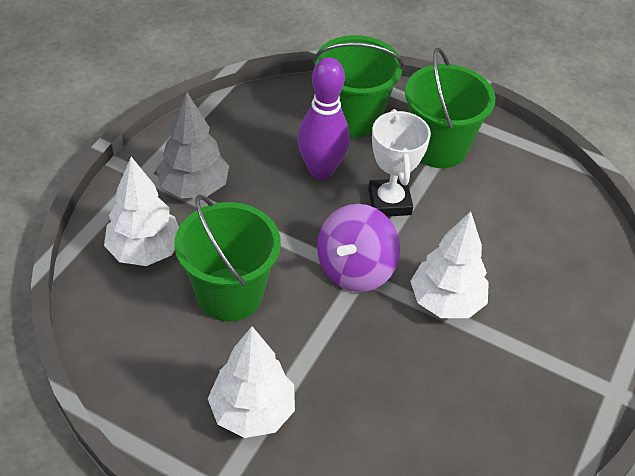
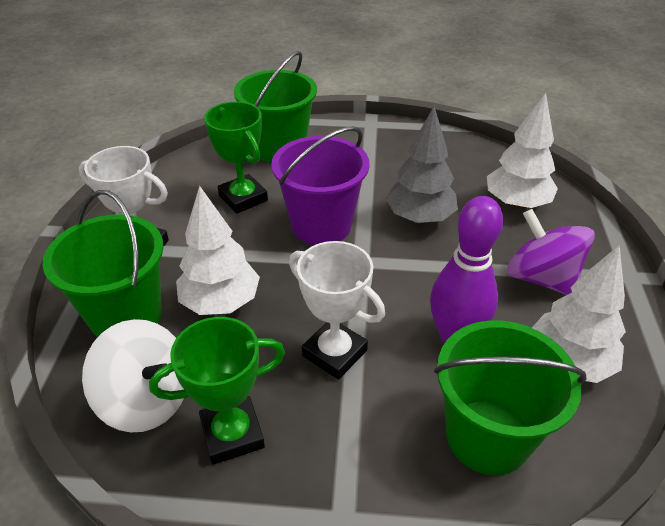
green trophy: 0 -> 2
purple bucket: 0 -> 1
white spinning top: 0 -> 1
white trophy: 1 -> 2

